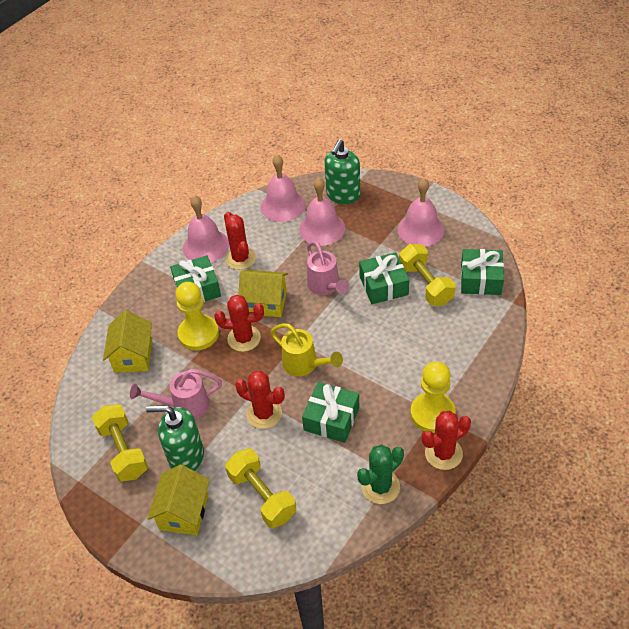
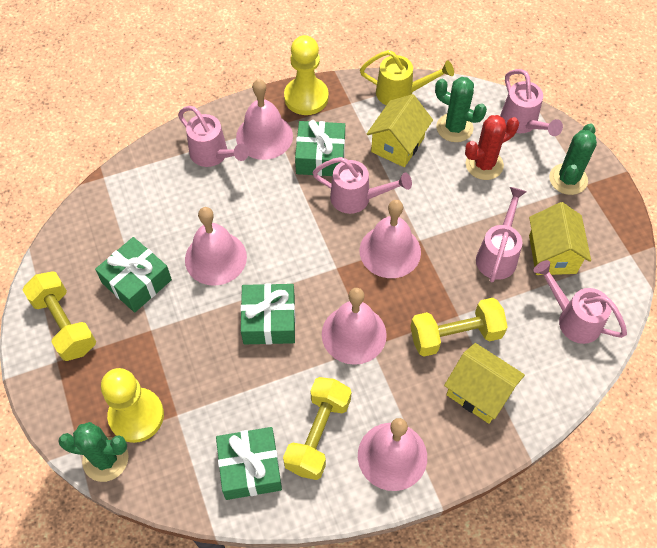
green cactus: 1 -> 3
green soap dispenser: 2 -> 0
pink bell: 4 -> 5
pink watering can: 2 -> 5
red cactus: 4 -> 1

